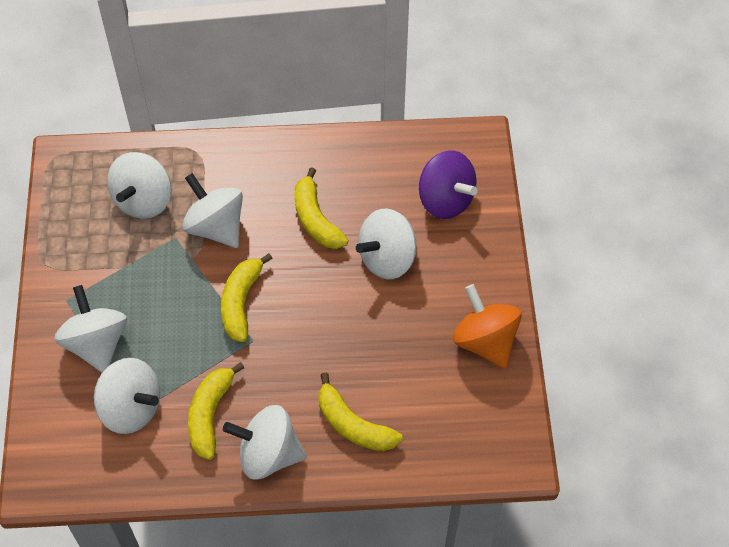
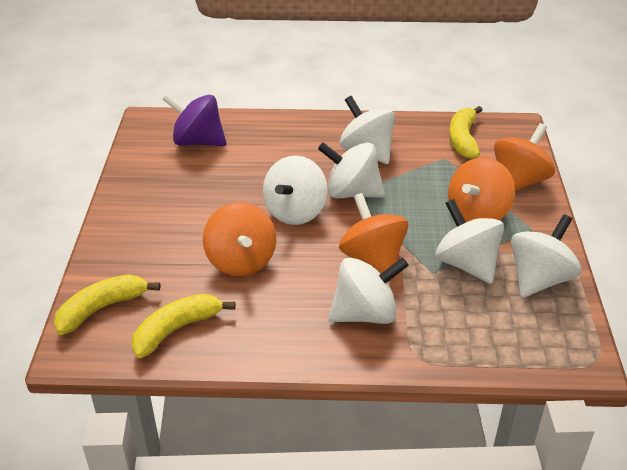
orange spinning top: 1 -> 4
yellow banana: 4 -> 3

